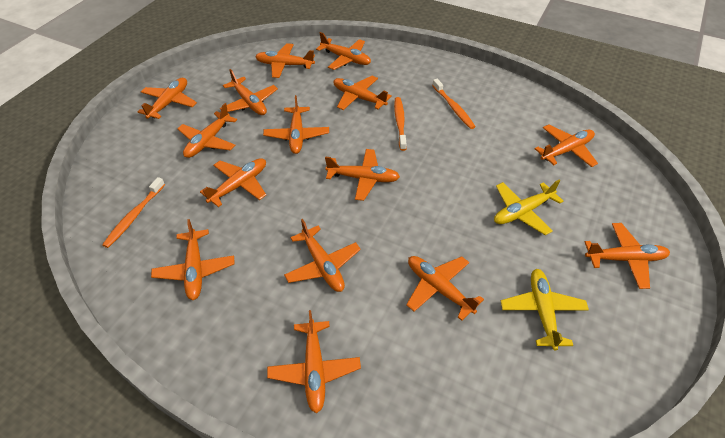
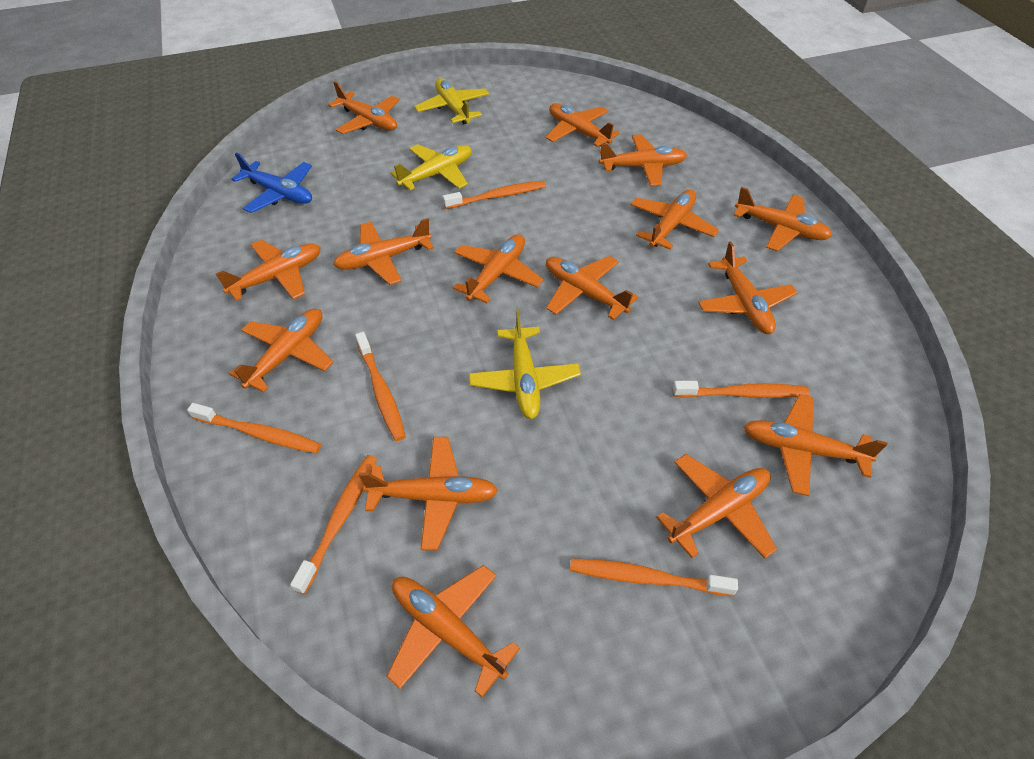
blue plane: 0 -> 1
orange toothbrush: 3 -> 6
yellow plane: 2 -> 3

